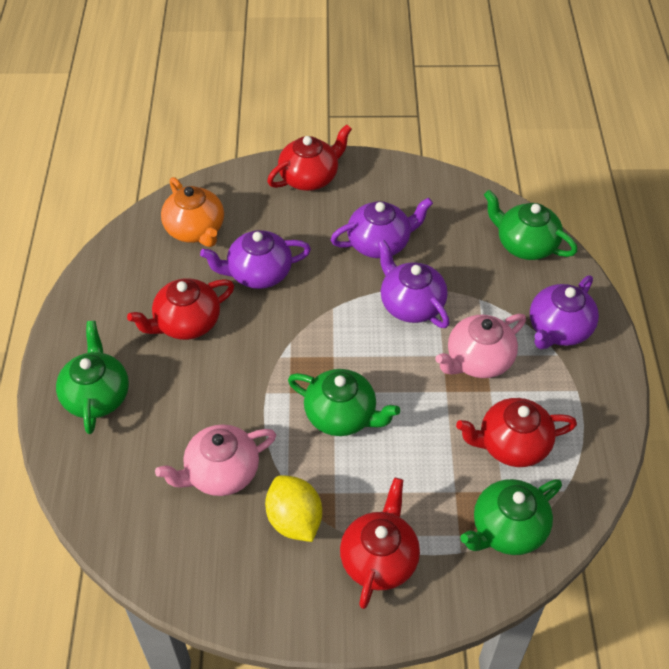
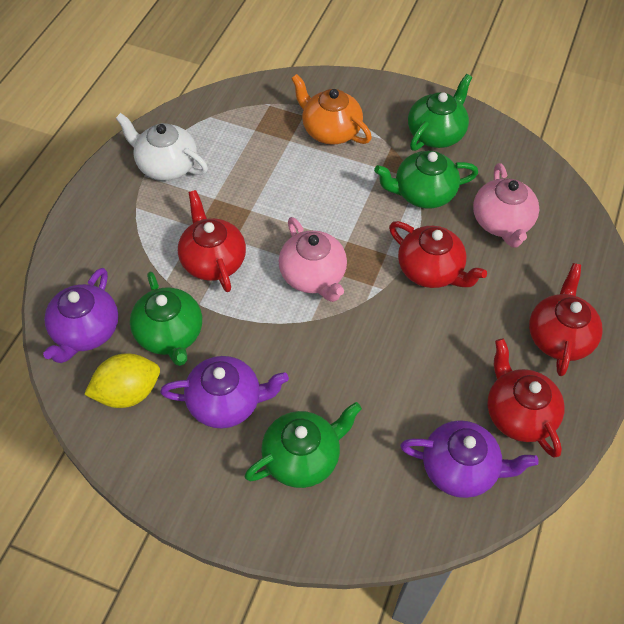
purple teapot: 4 -> 3
white teapot: 0 -> 1

